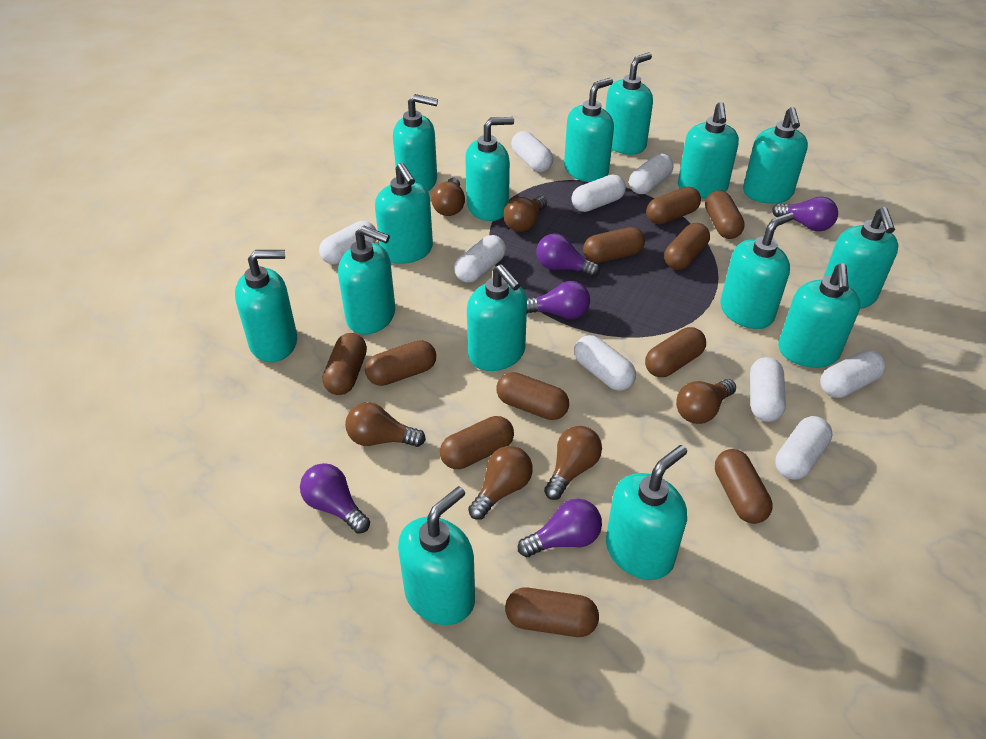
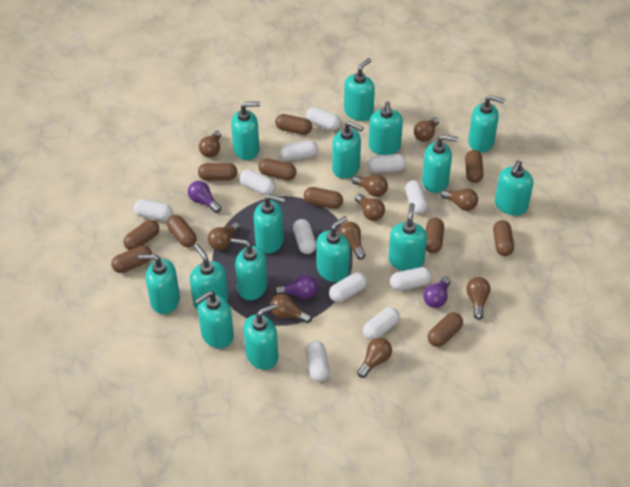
brown light bulb: 6 -> 10
purple light bulb: 5 -> 3
white capsule: 9 -> 11

